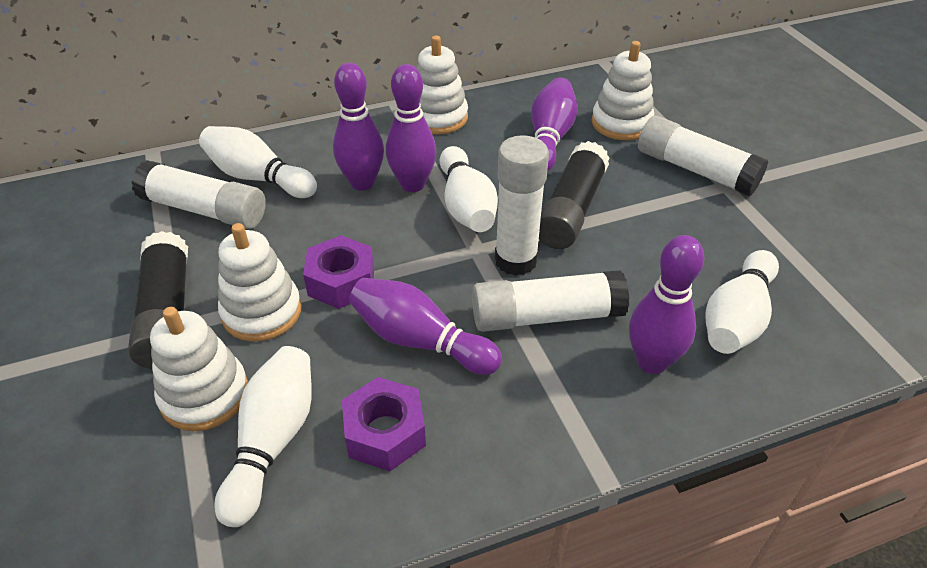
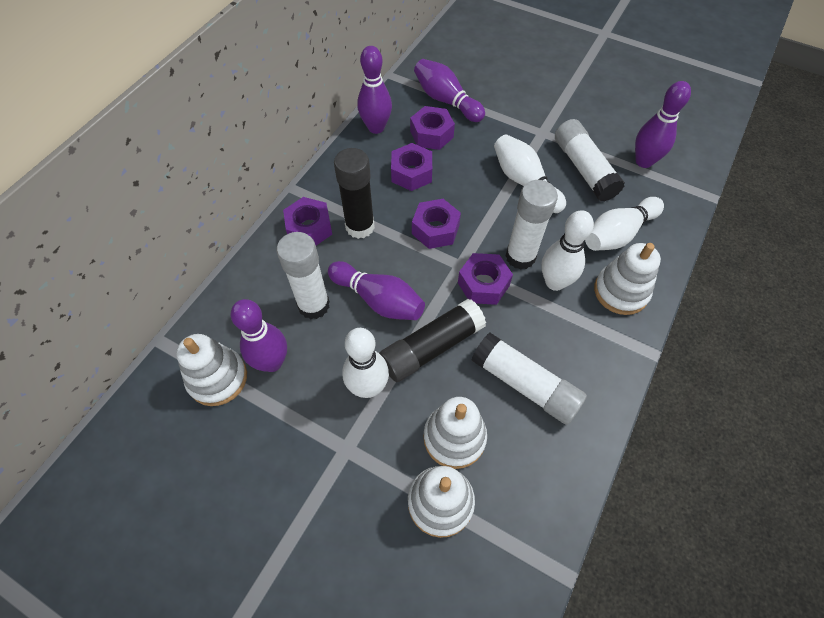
purple nut: 2 -> 5

